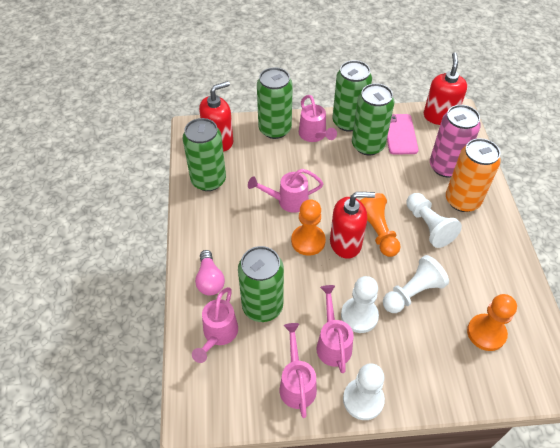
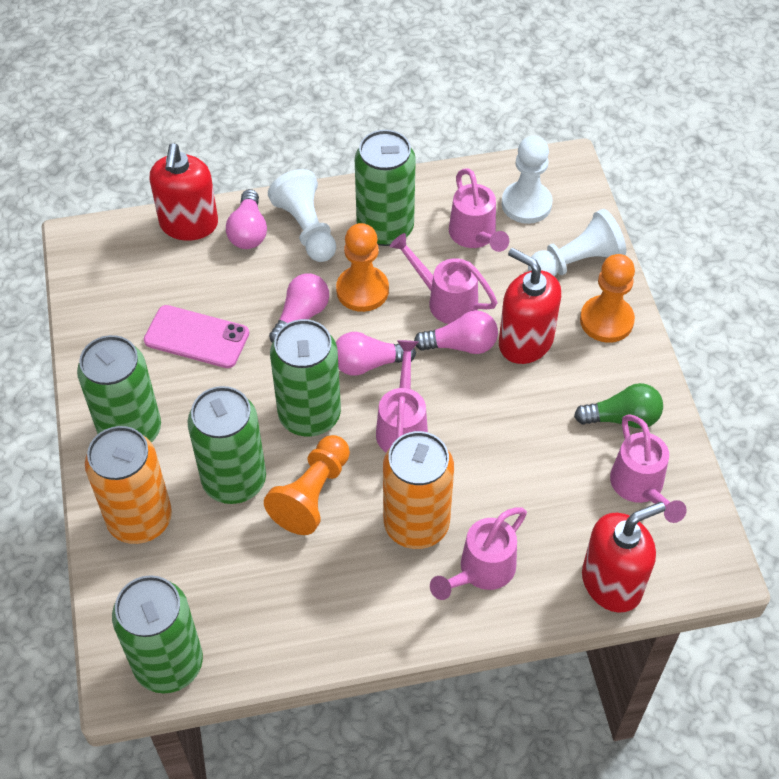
green light bulb: 0 -> 1
orange can: 1 -> 2
pink can: 1 -> 0
pink light bulb: 1 -> 4
white pawn: 4 -> 3

